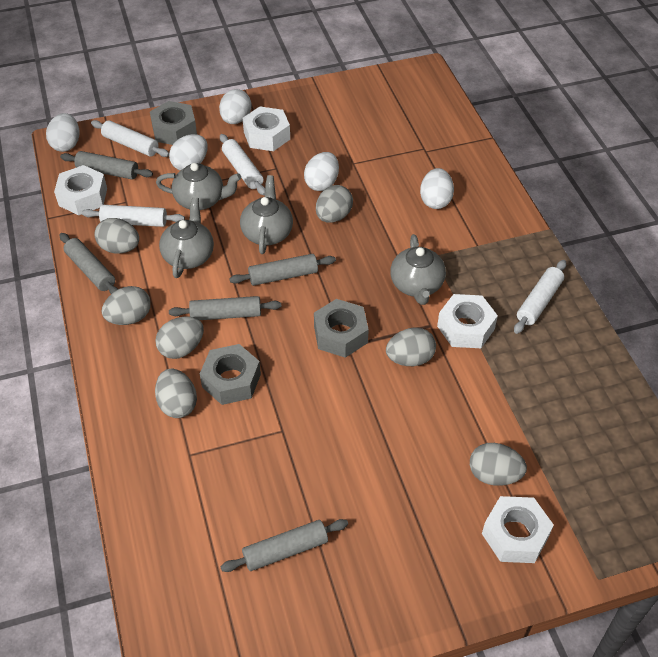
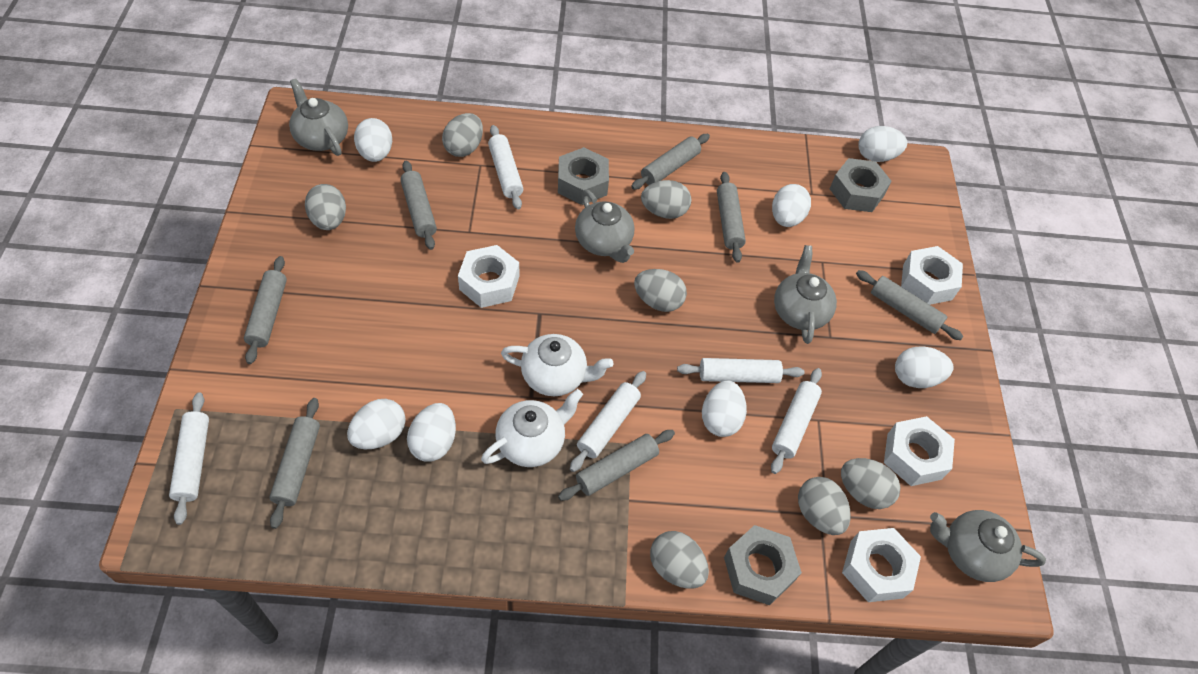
grey rolling pin: 5 -> 7
white egg: 5 -> 7
white rolling pin: 4 -> 5
white teapot: 0 -> 2

